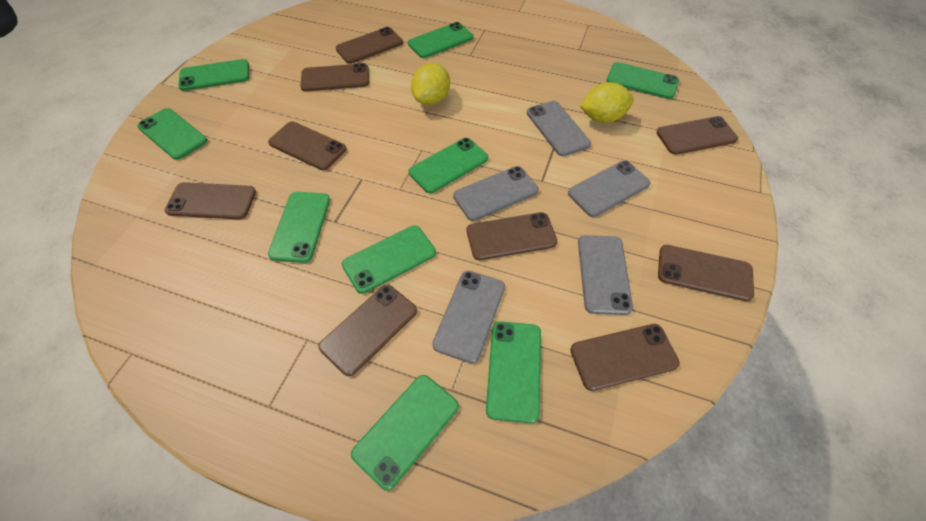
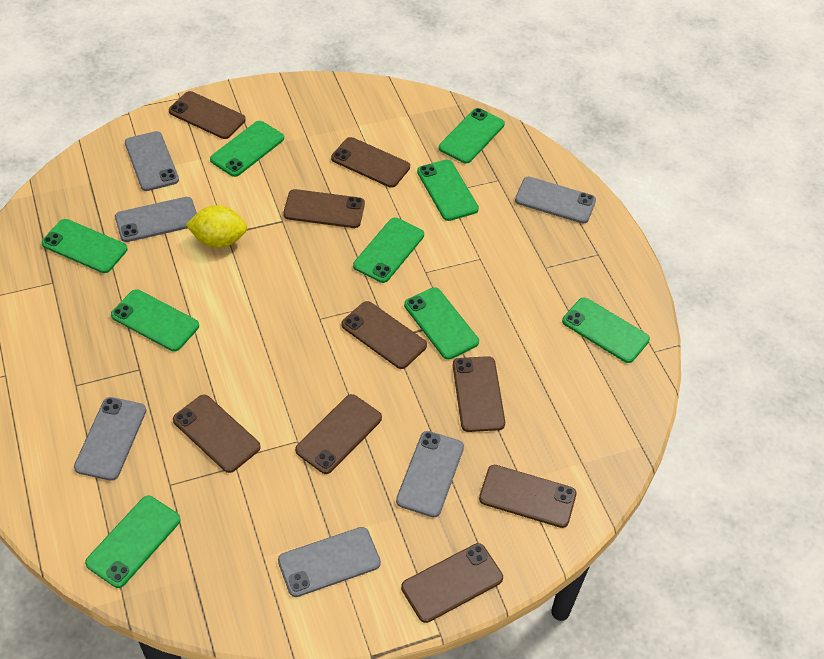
grey phone: 5 -> 6
yellow lemon: 2 -> 1

